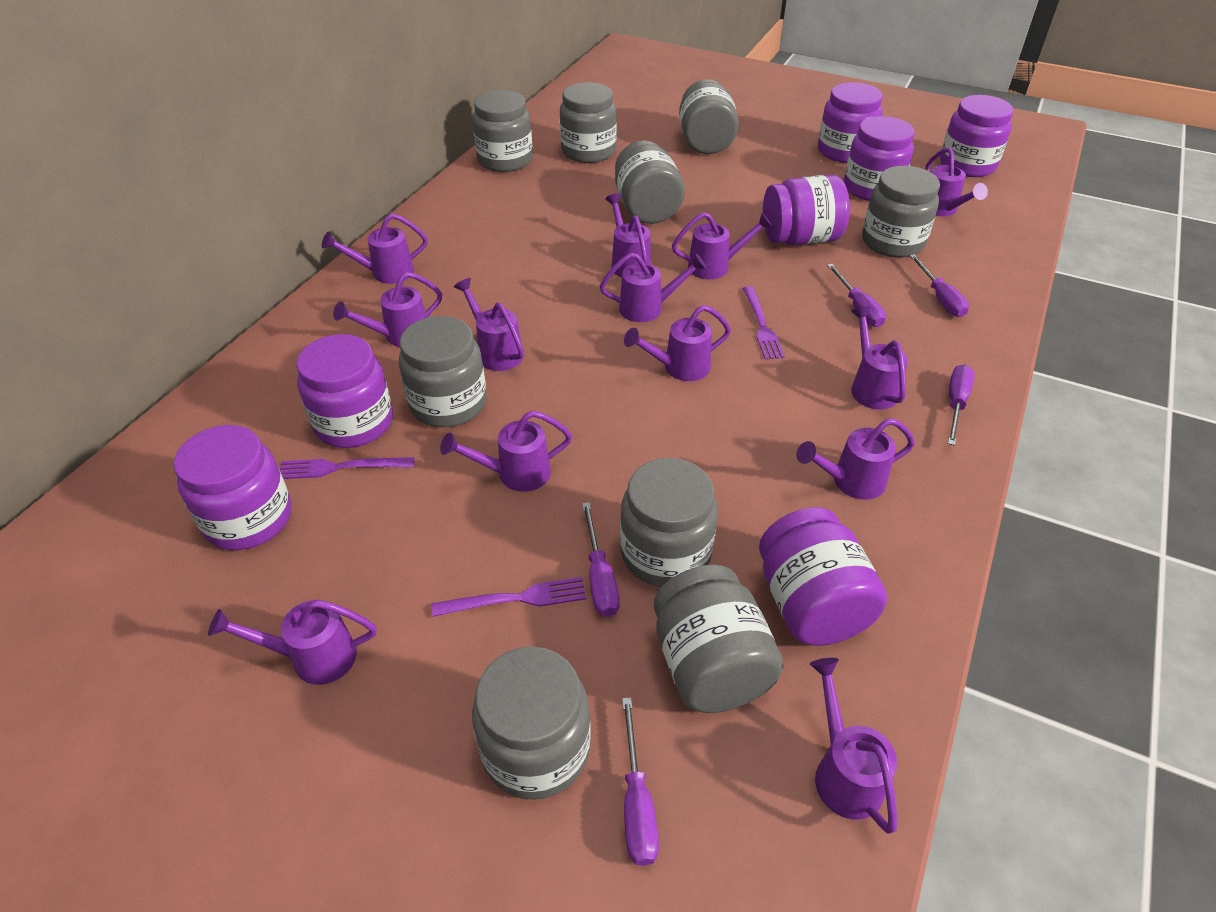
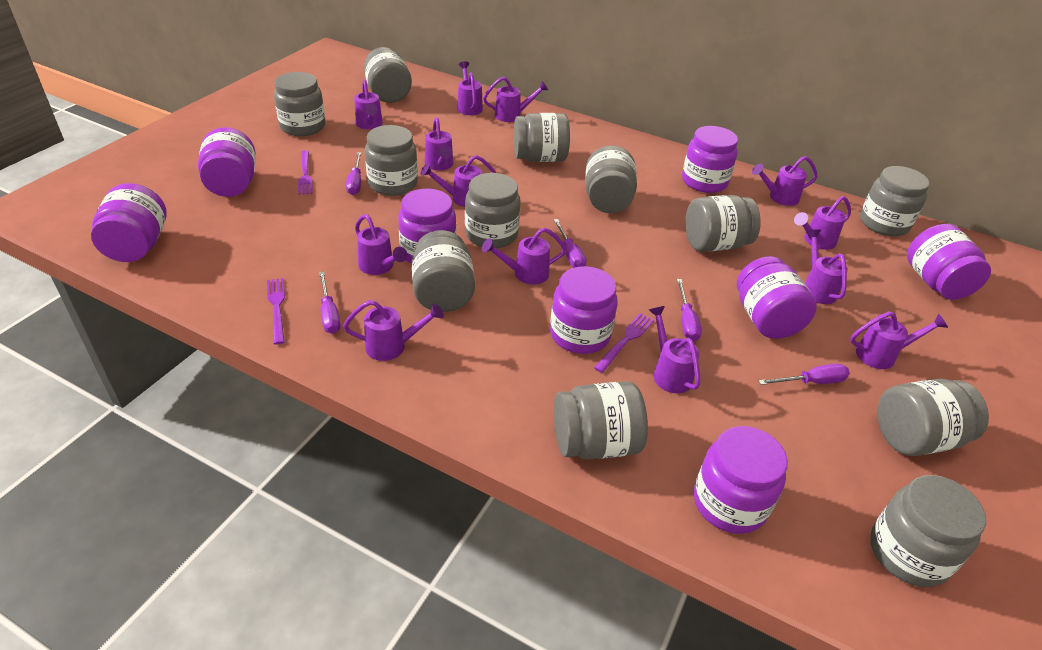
grey jar: 9 -> 12
purple jar: 7 -> 8

